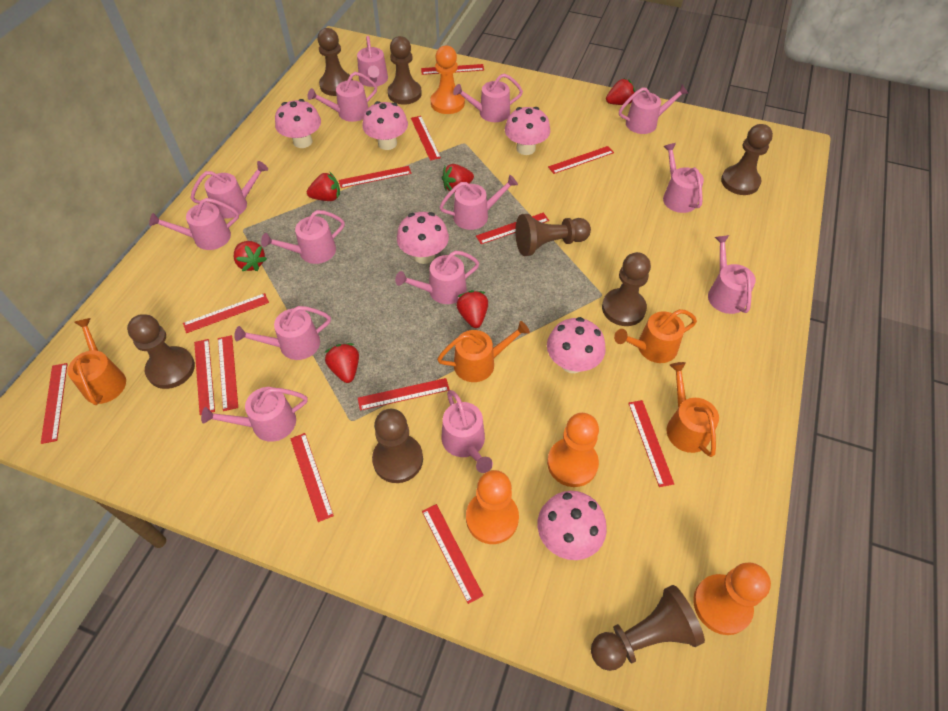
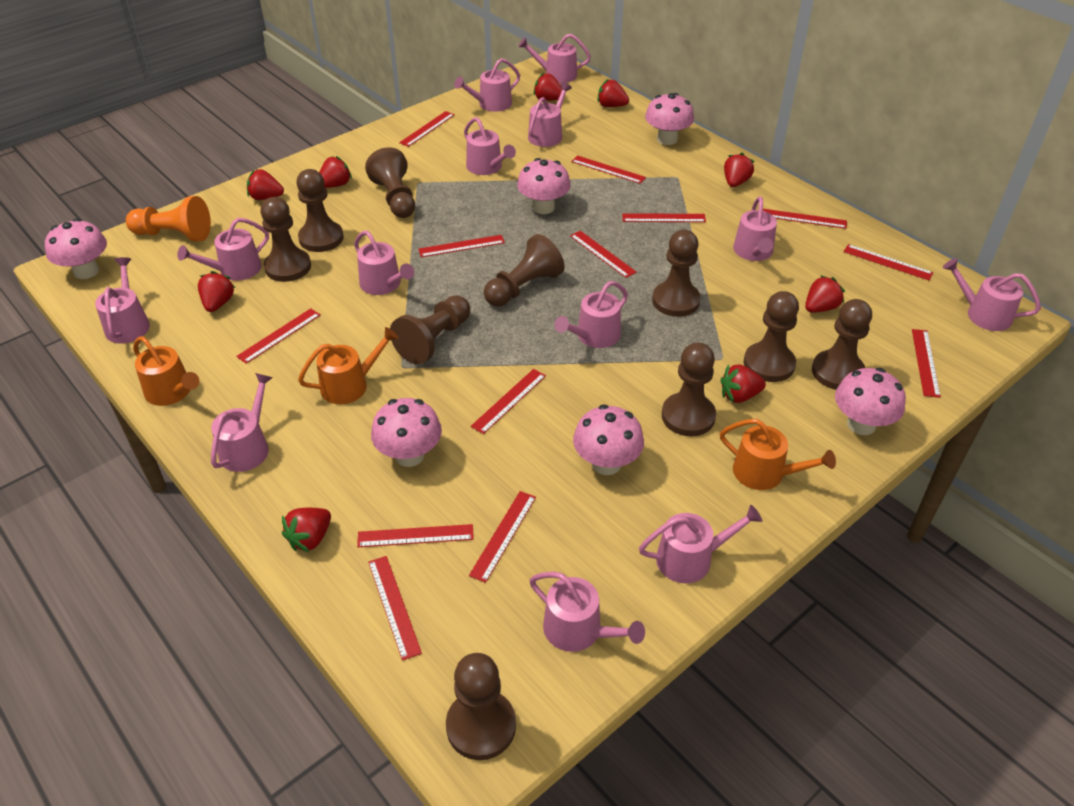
brown pawn: 8 -> 10
orange pawn: 4 -> 1
orange watering can: 4 -> 3
pink watering can: 14 -> 13
red strawberry: 6 -> 9

